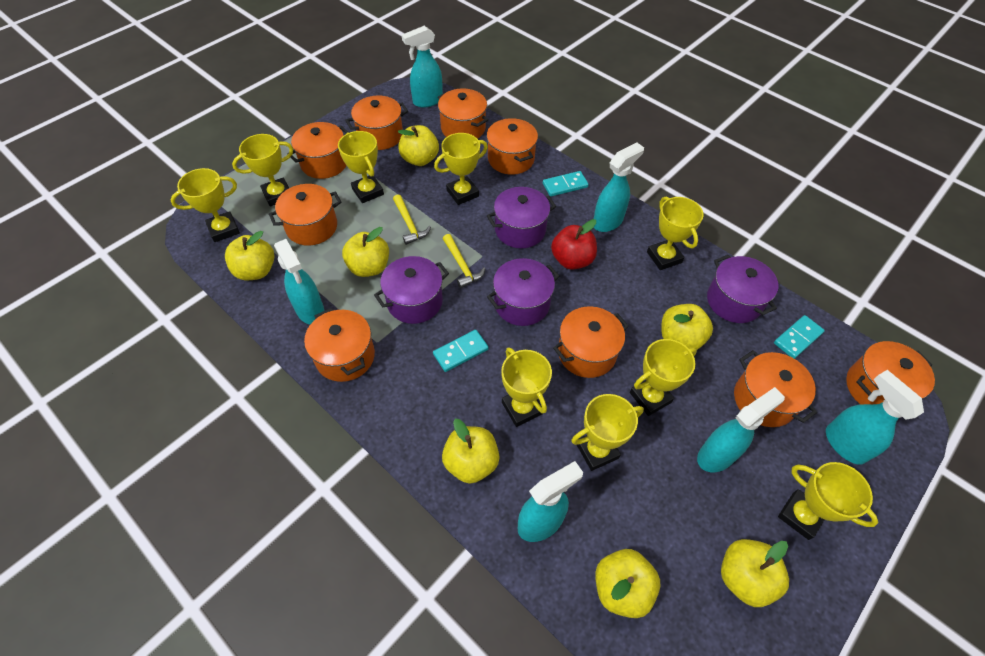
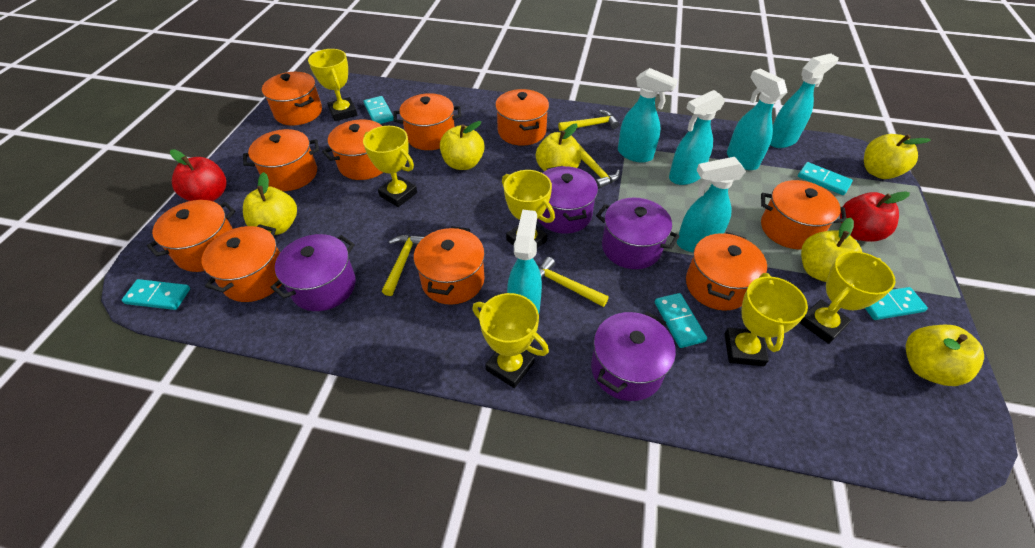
orange pot: 9 -> 10
red apple: 1 -> 2
turquoise domino: 3 -> 5
yellow apple: 7 -> 6
yellow hammer: 2 -> 4
yellow trophy: 9 -> 6

